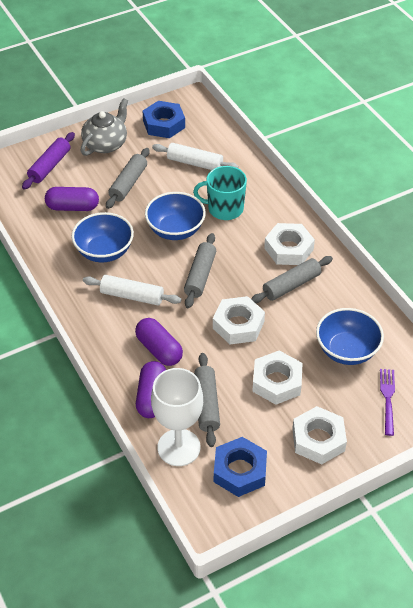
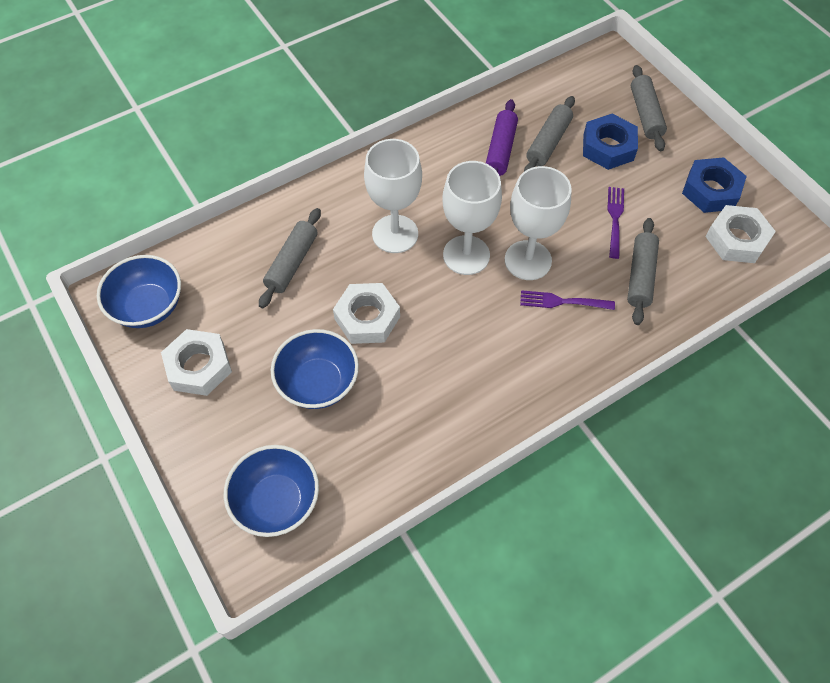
grey teapot: 1 -> 0
purple capsule: 3 -> 0
purple fork: 1 -> 2
turquoise mug: 1 -> 0
white goblet: 1 -> 3
white nut: 4 -> 3
white rolling pin: 2 -> 0

